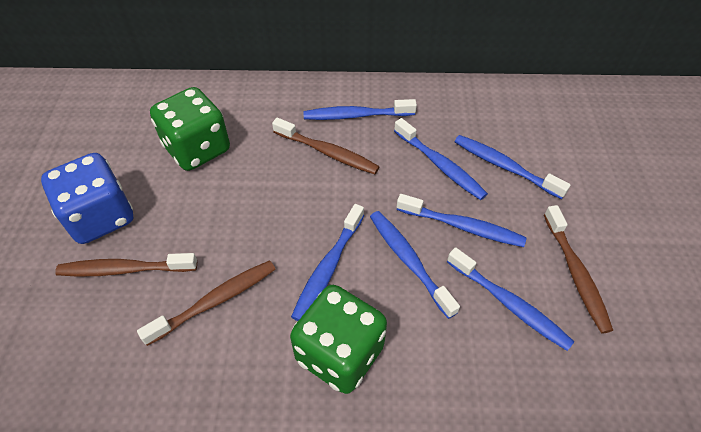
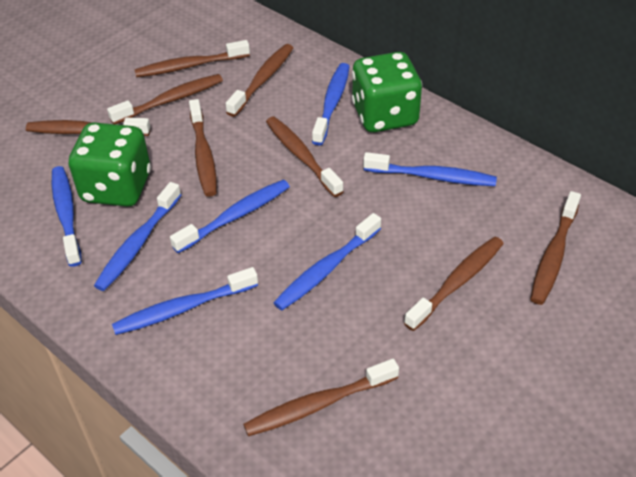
blue dice: 1 -> 0
brown toothbrush: 4 -> 9

